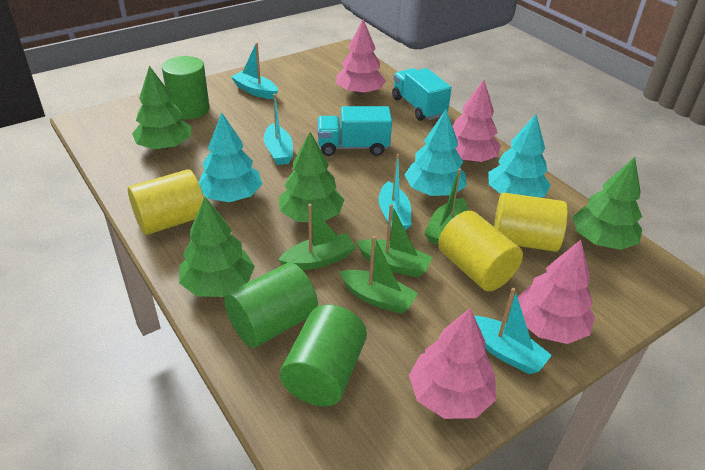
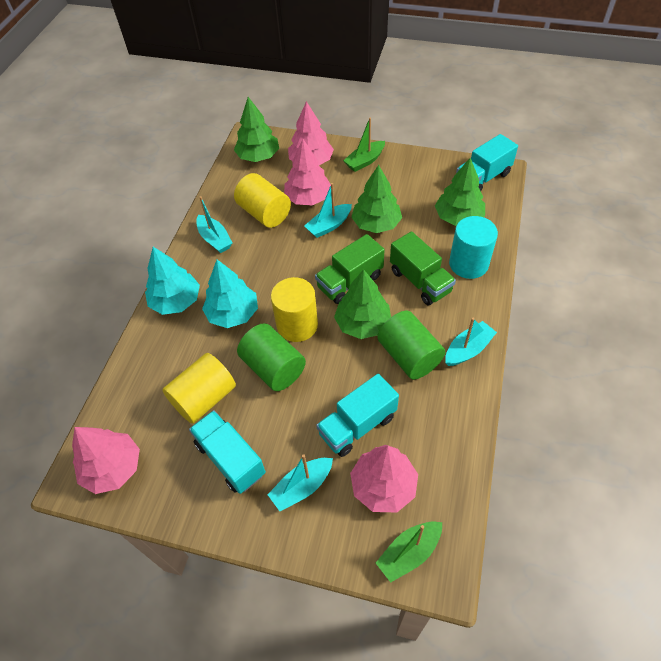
green boat: 4 -> 2
green cylinder: 3 -> 2
green truck: 0 -> 2
turquoise cylinder: 0 -> 1
turquoise tree: 3 -> 2
turquoise truck: 2 -> 3

